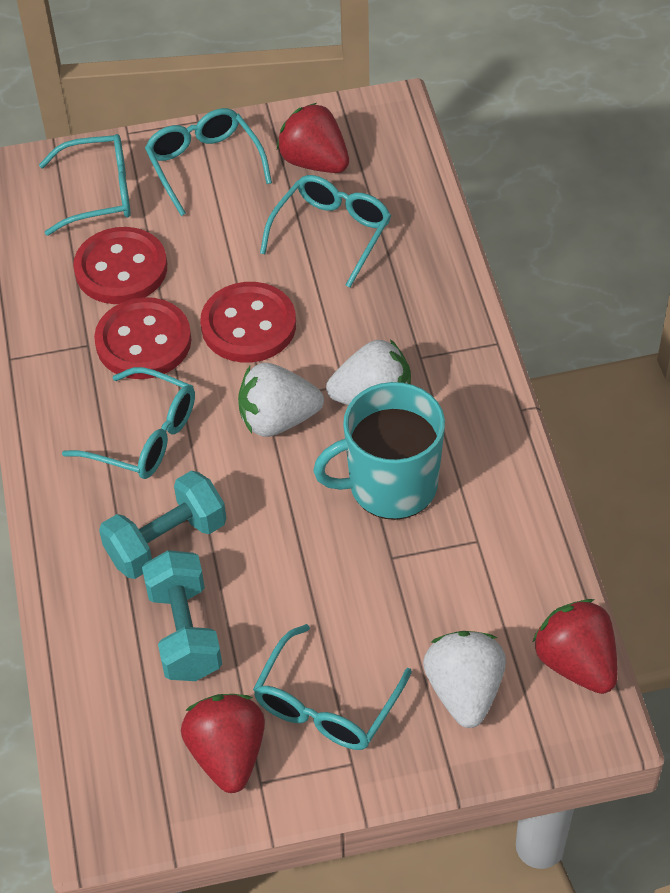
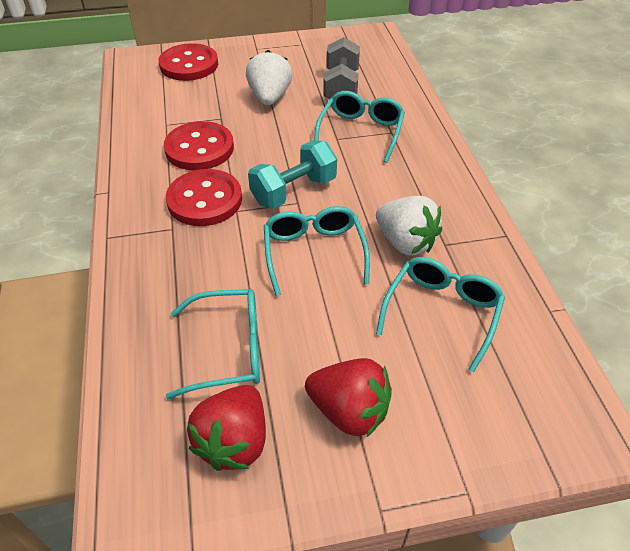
grey dumbbell: 0 -> 1
red strawberry: 3 -> 2
turquoise dumbbell: 2 -> 1
turquoise glasses: 5 -> 4
turquoise mug: 1 -> 0
white strawberry: 3 -> 2

